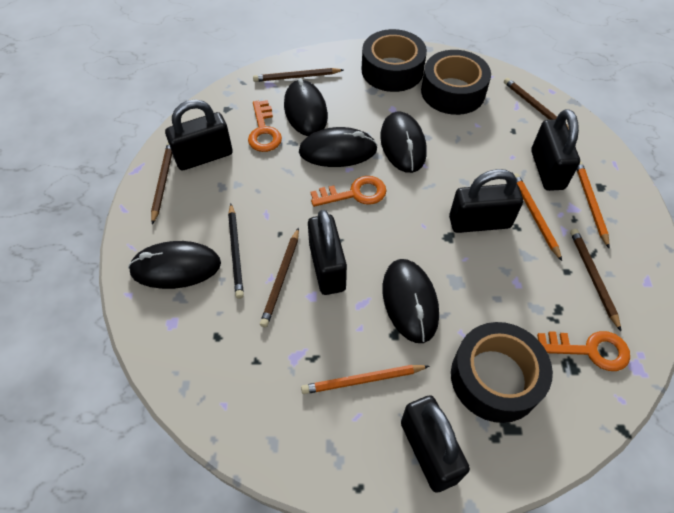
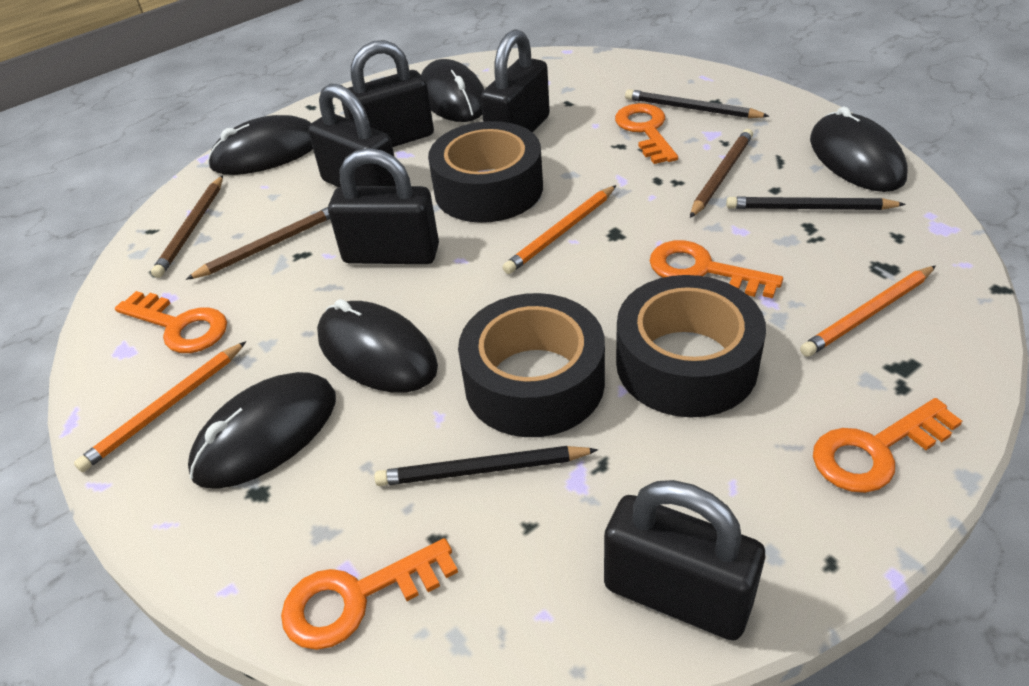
black pencil: 1 -> 3
brown pencil: 5 -> 3
orange key: 3 -> 5

